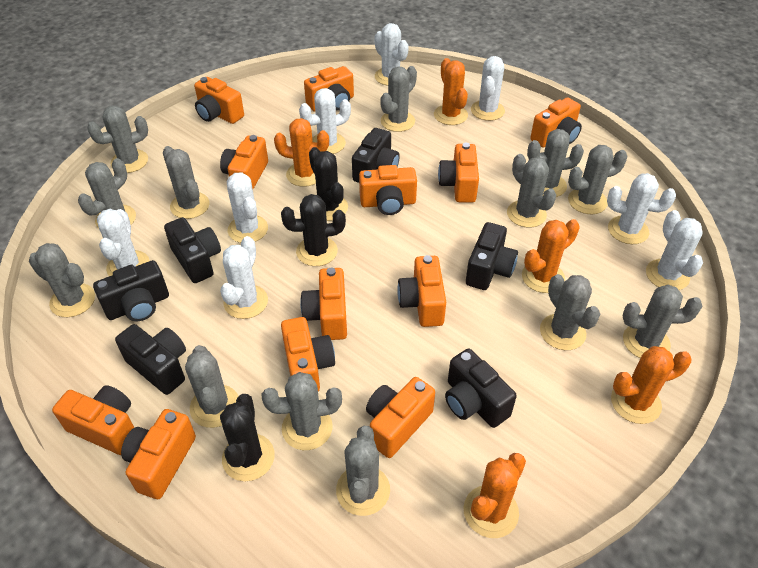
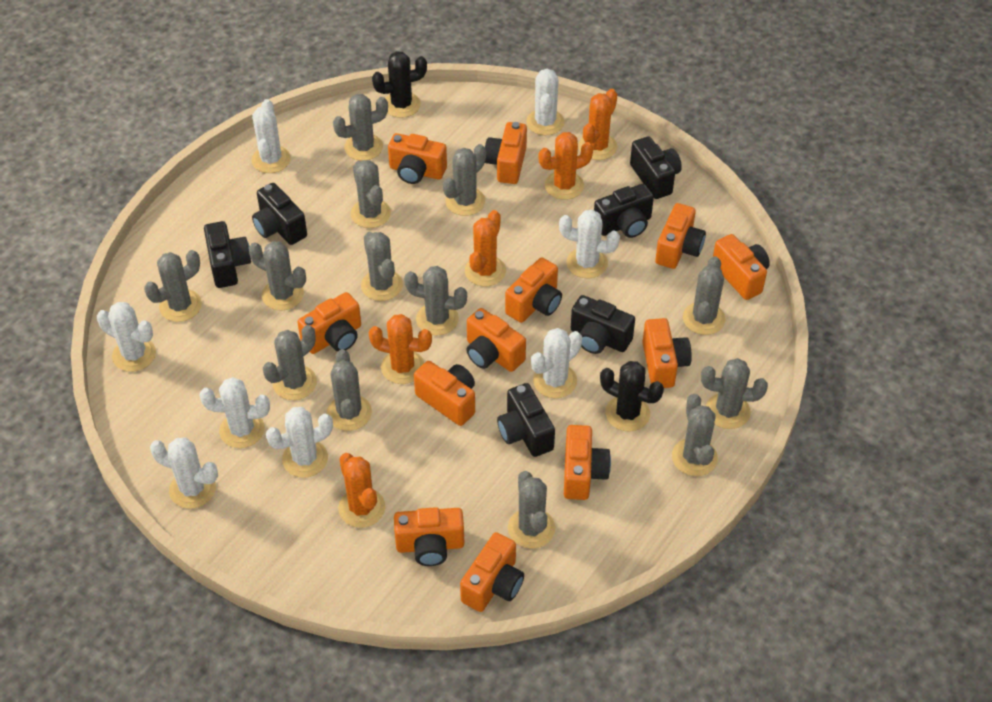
black cactus: 3 -> 2

